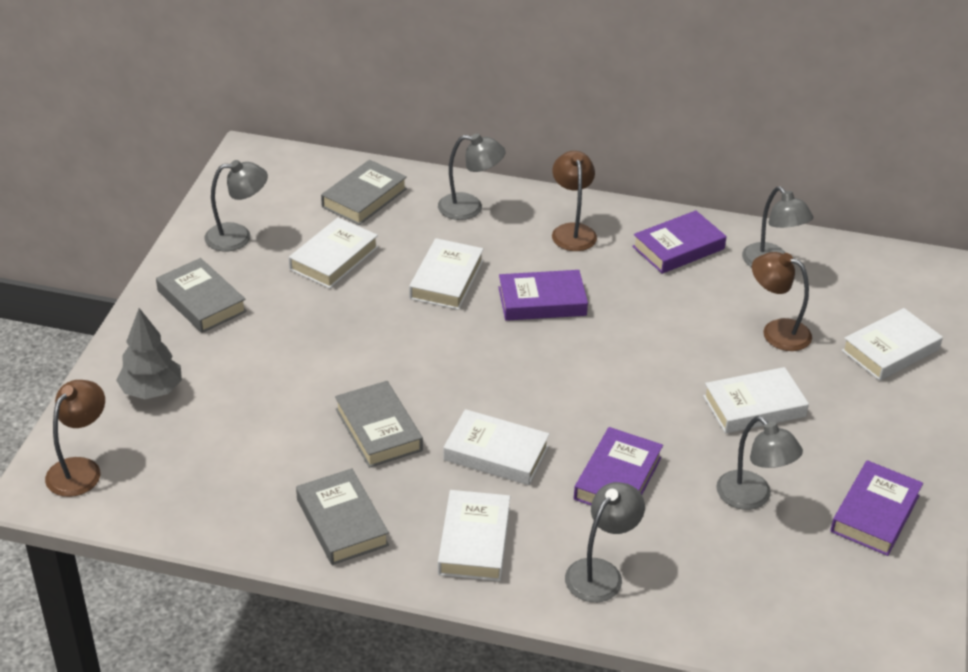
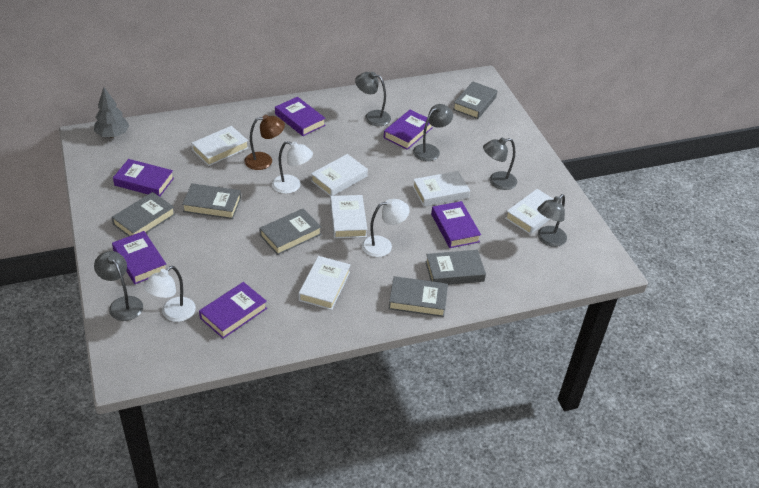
brown lamp: 3 -> 1
grey book: 4 -> 6
purple book: 4 -> 6
white lamp: 0 -> 3

